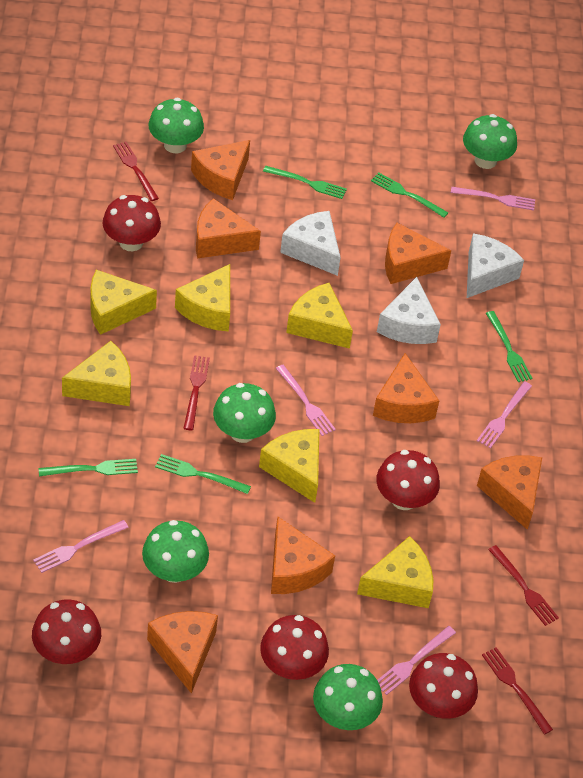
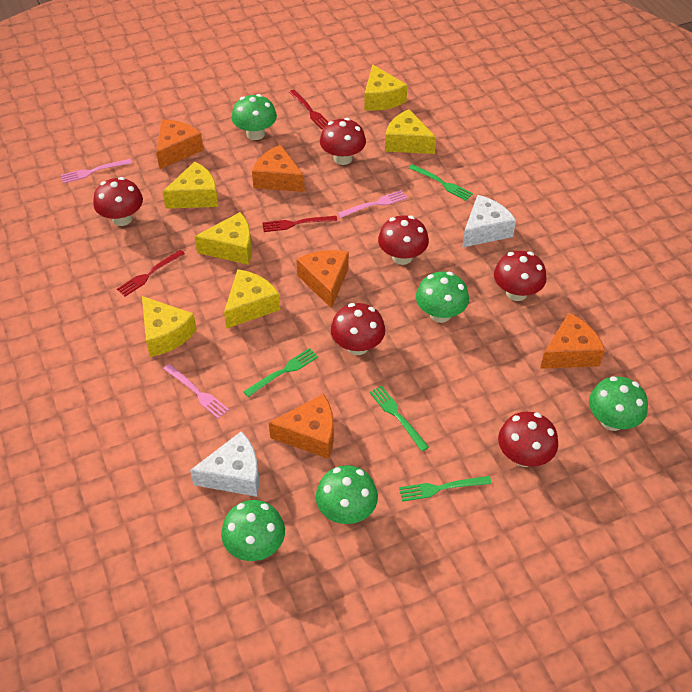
green fork: 5 -> 4
orange cheese: 7 -> 5
pink fork: 5 -> 3
red fork: 4 -> 3
red mushroom: 5 -> 6
white cheese: 3 -> 2

